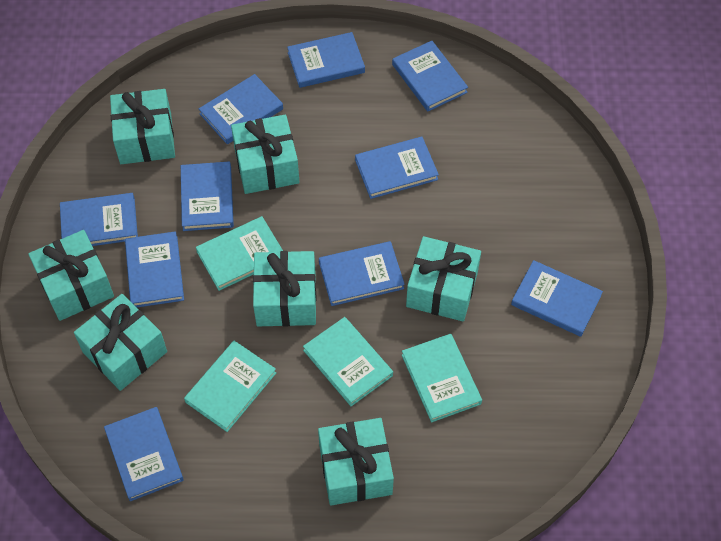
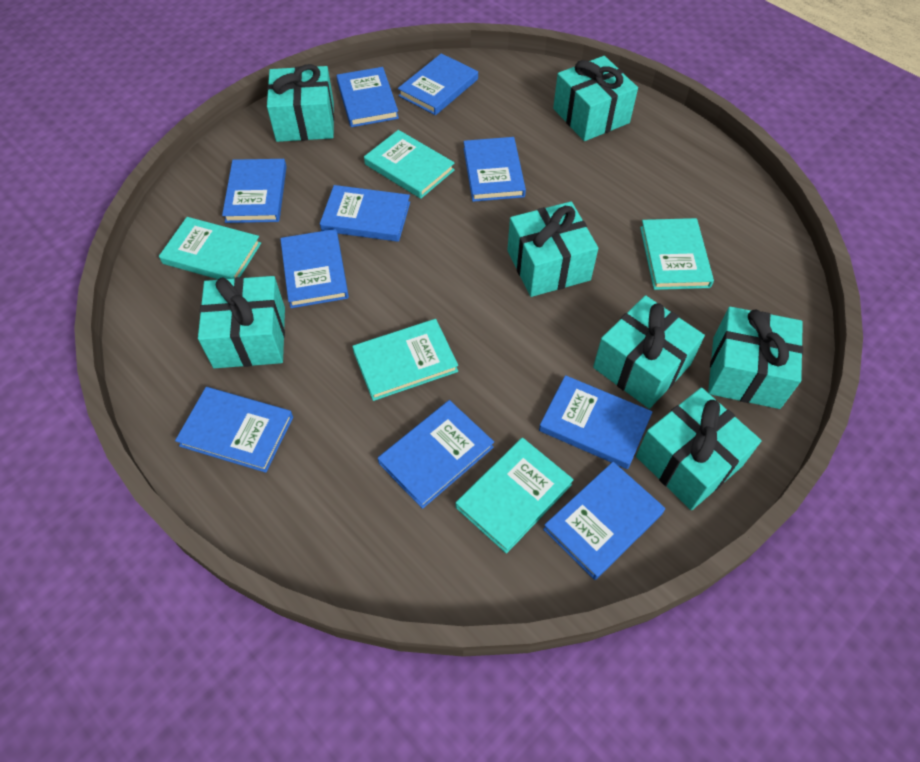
turquoise book: 4 -> 5

